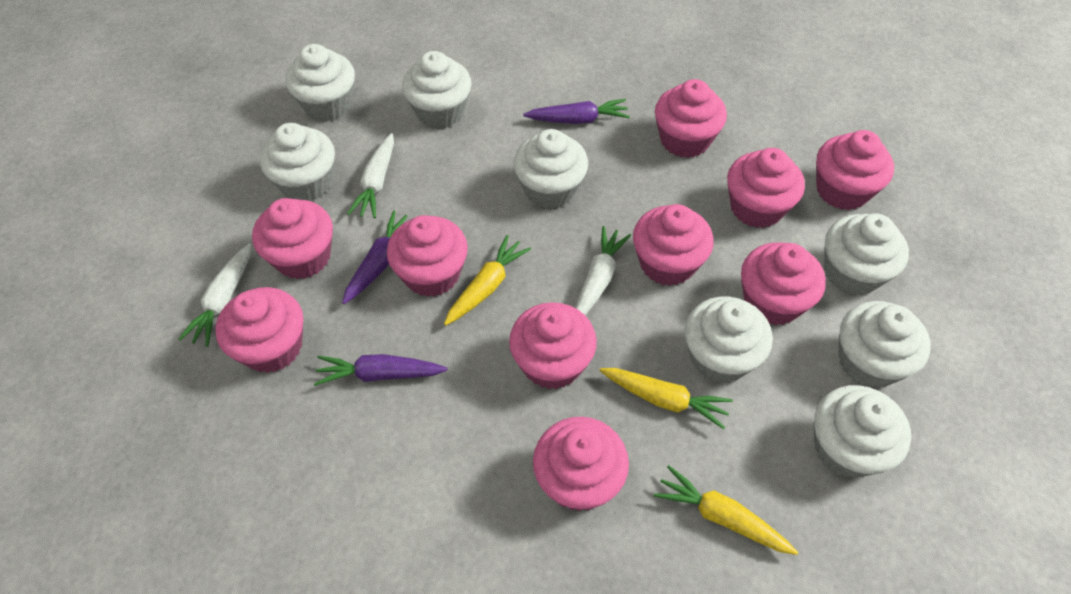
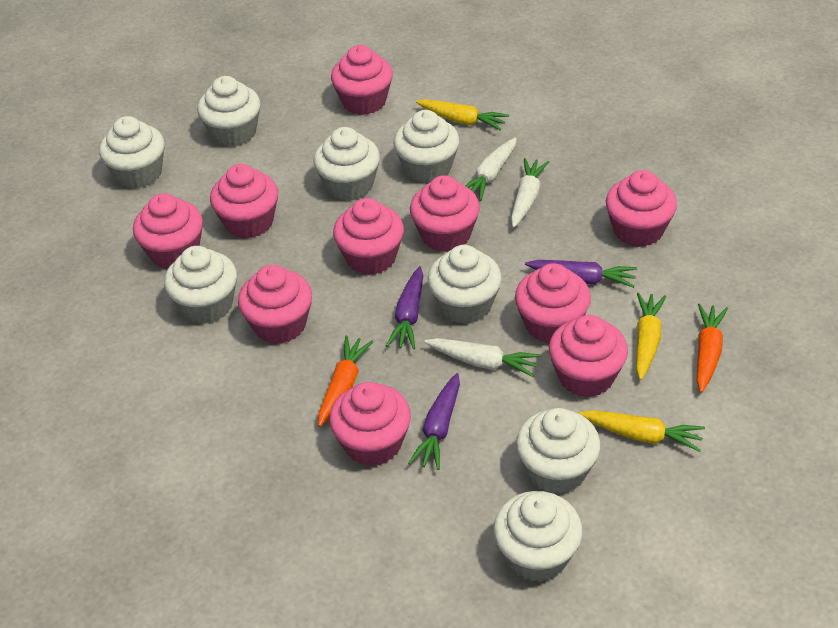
orange carrot: 0 -> 2

